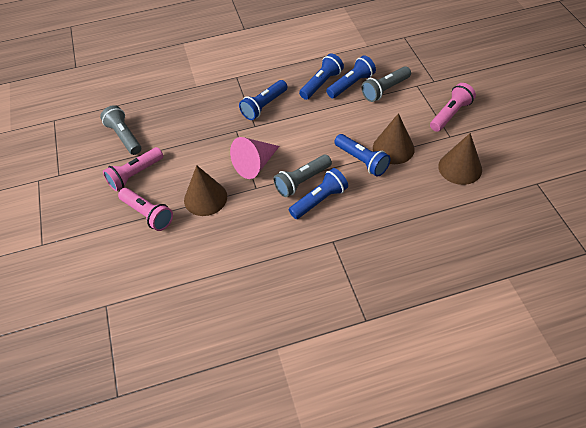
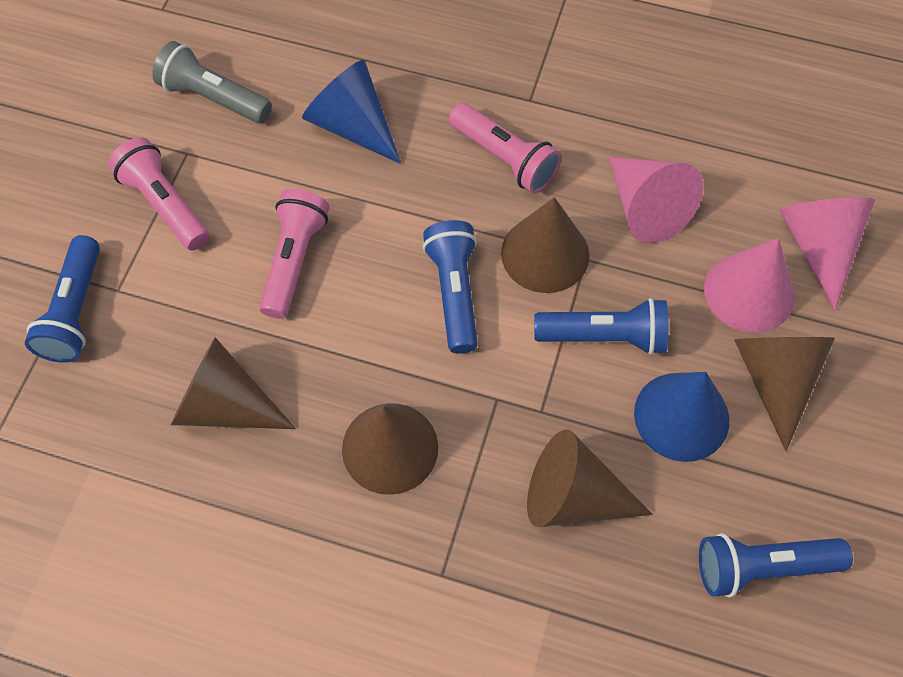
blue cone: 0 -> 2
blue flashlight: 5 -> 4
brown cone: 3 -> 5
grey flashlight: 3 -> 1
pink cone: 1 -> 3

